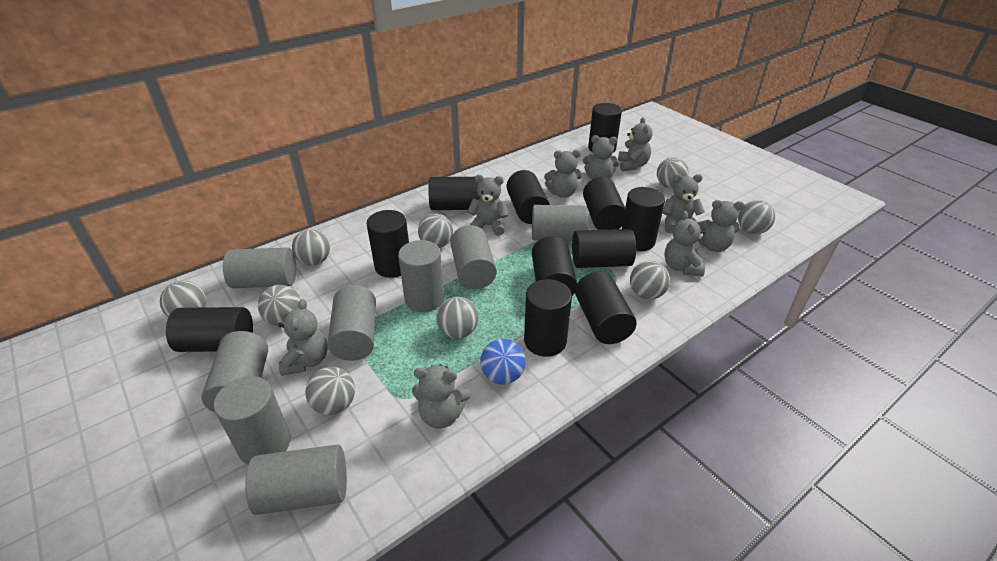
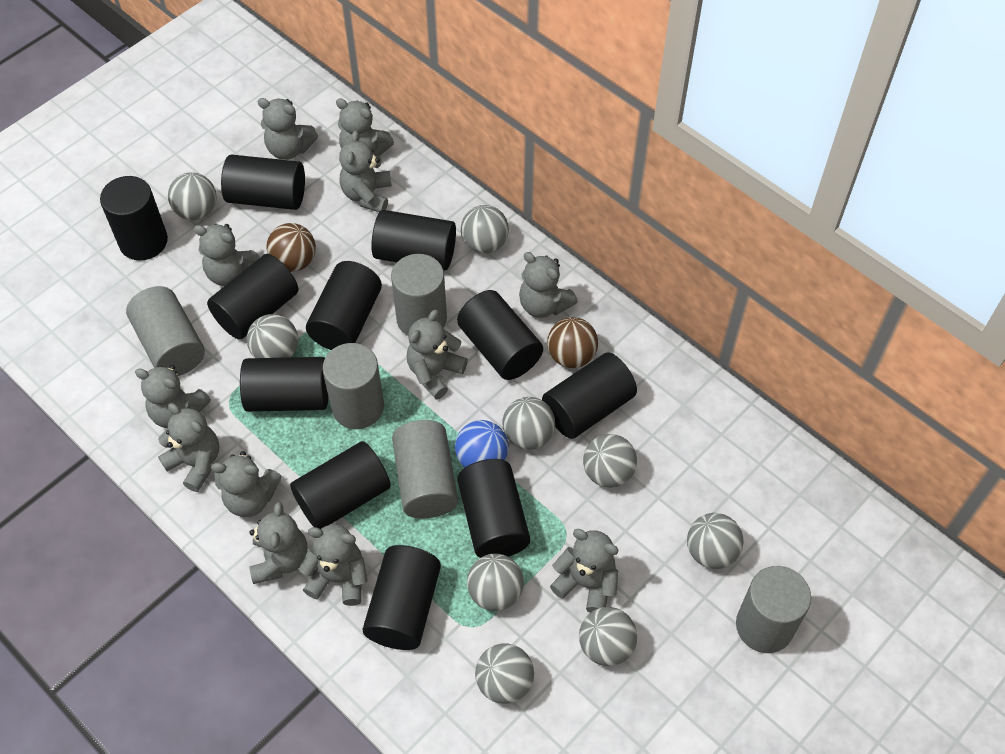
brown ball: 0 -> 2
grey cylinder: 8 -> 5
grey teddy bear: 9 -> 12

